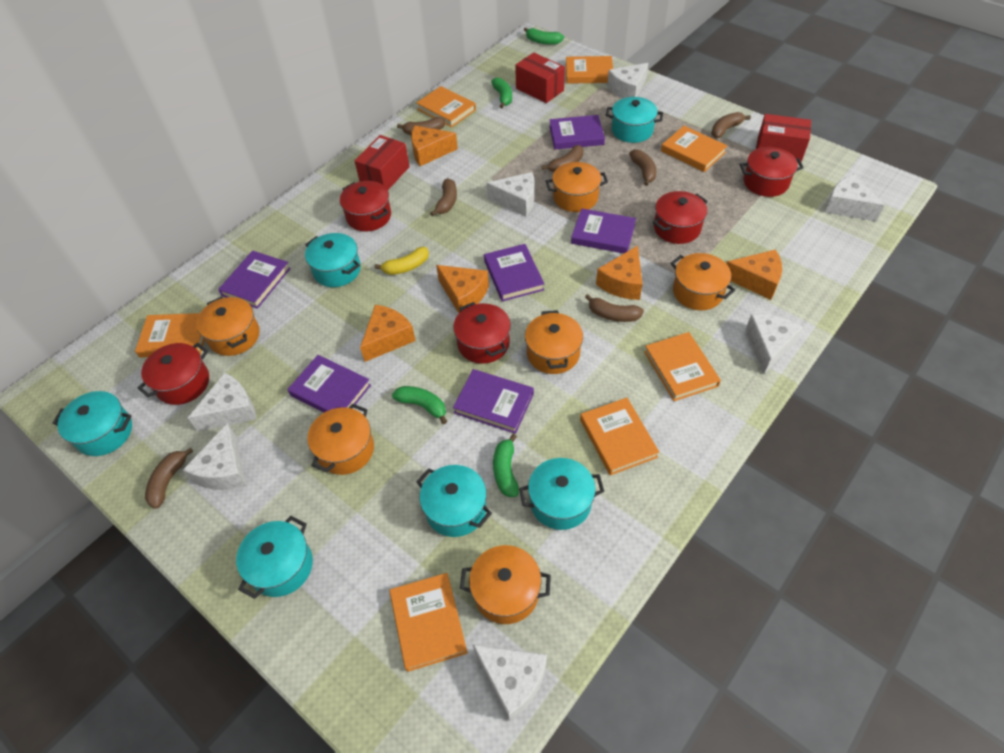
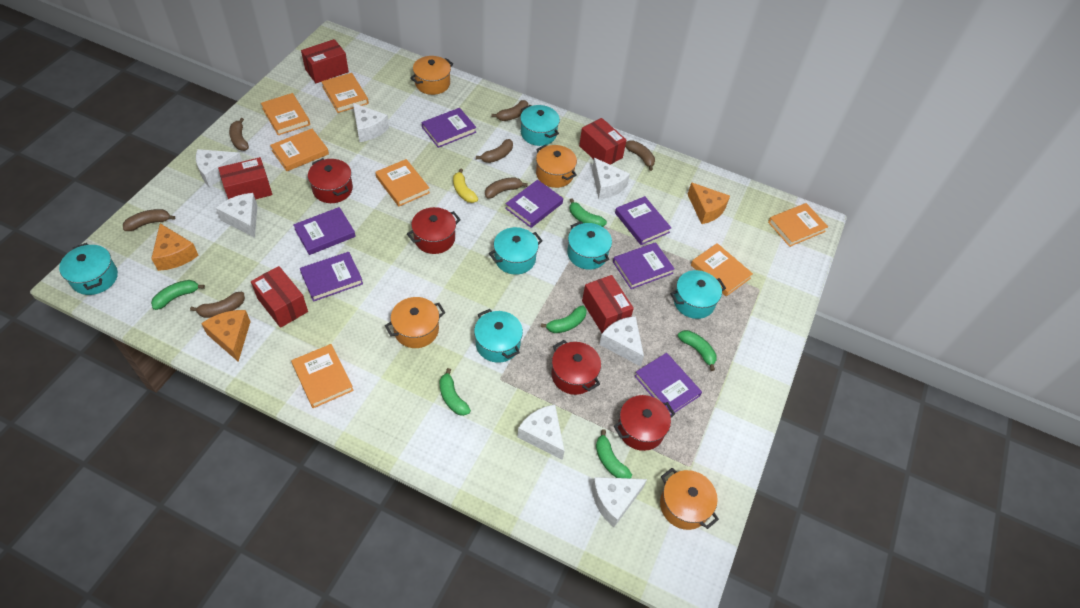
green banana: 4 -> 6
orange cheese: 5 -> 3
orange pot: 6 -> 4
purple book: 6 -> 7
red box: 3 -> 5
red pot: 5 -> 4

